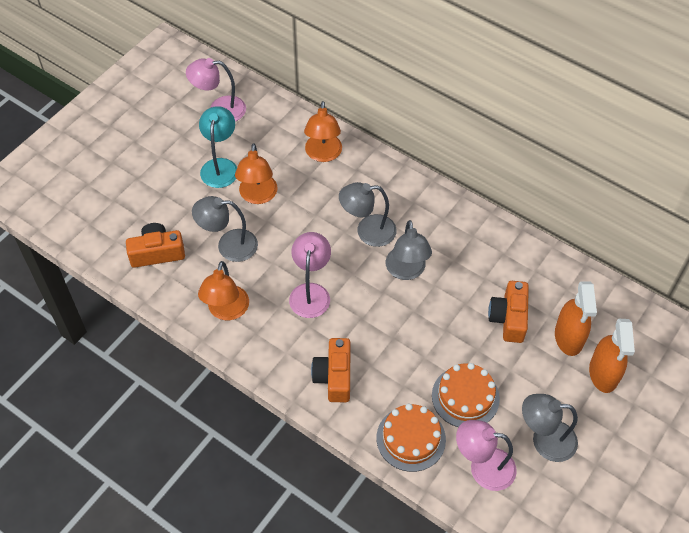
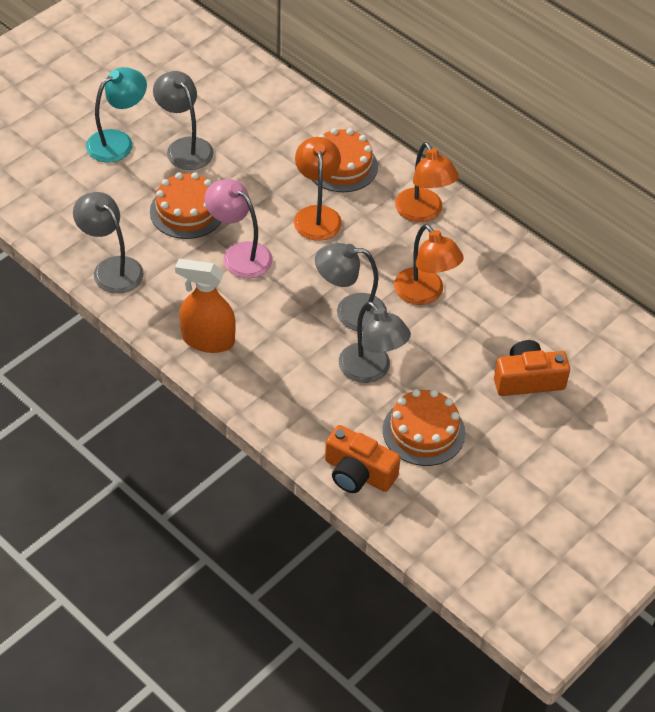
orange cake: 2 -> 3
orange camera: 3 -> 2
orange spray bottle: 2 -> 1
pink lamp: 3 -> 1

